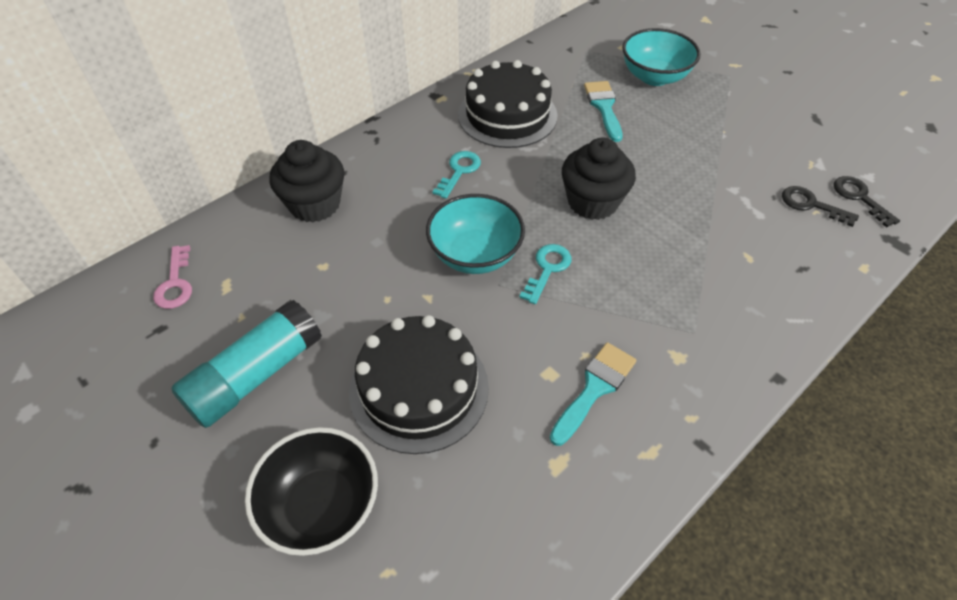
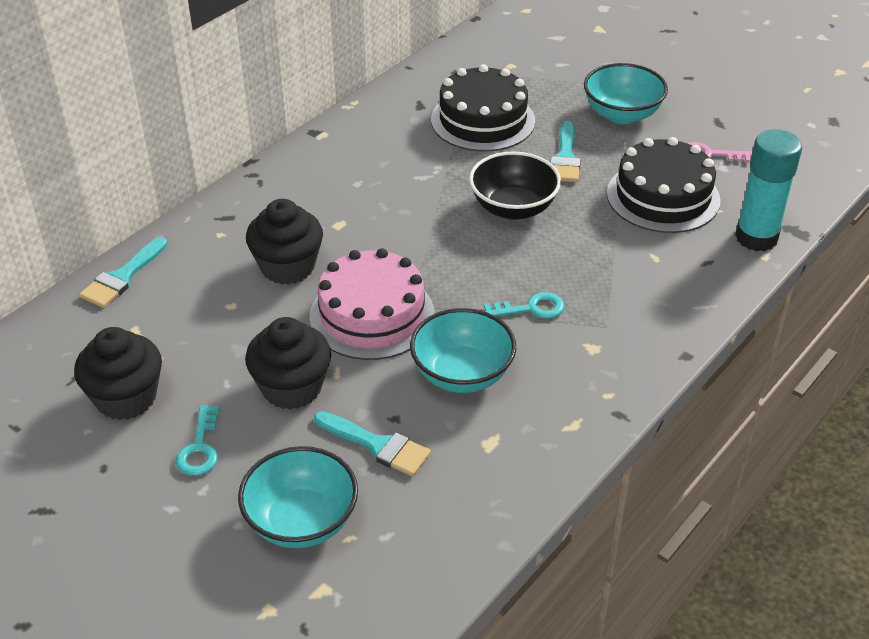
black cupcake: 2 -> 3
black key: 2 -> 0
pink cake: 0 -> 1
turquoise bowl: 2 -> 3
turquoise brush: 2 -> 3

